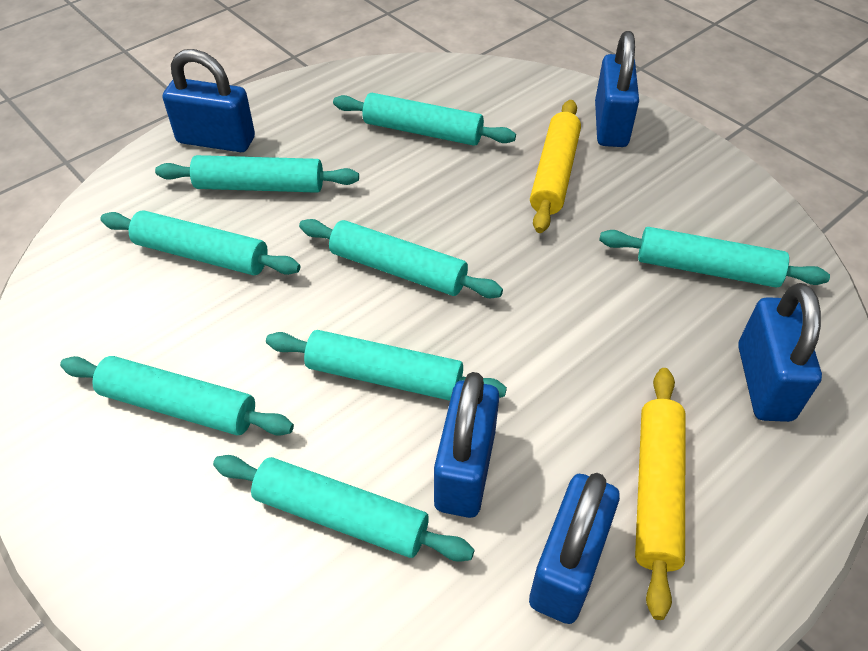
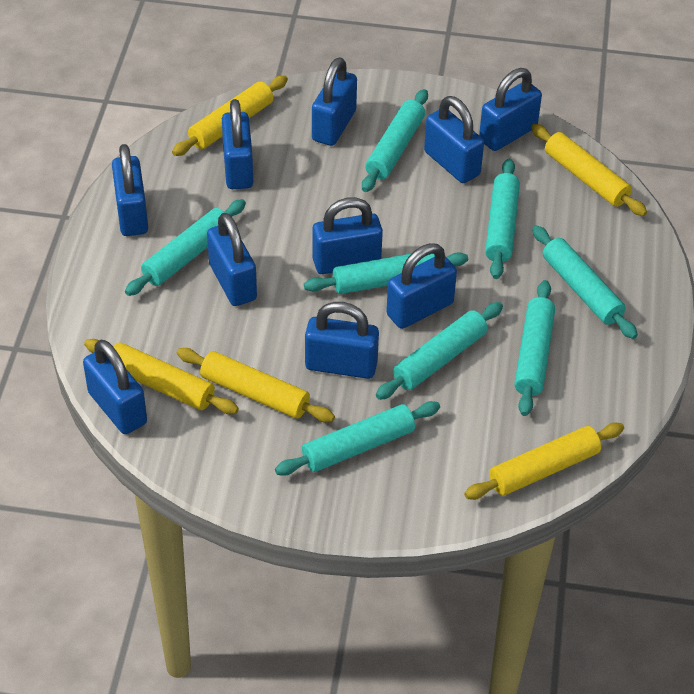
blue padlock: 5 -> 10
yellow rolling pin: 2 -> 5

